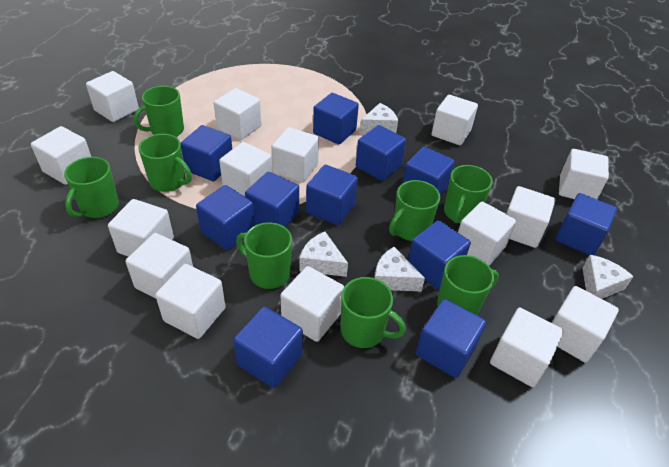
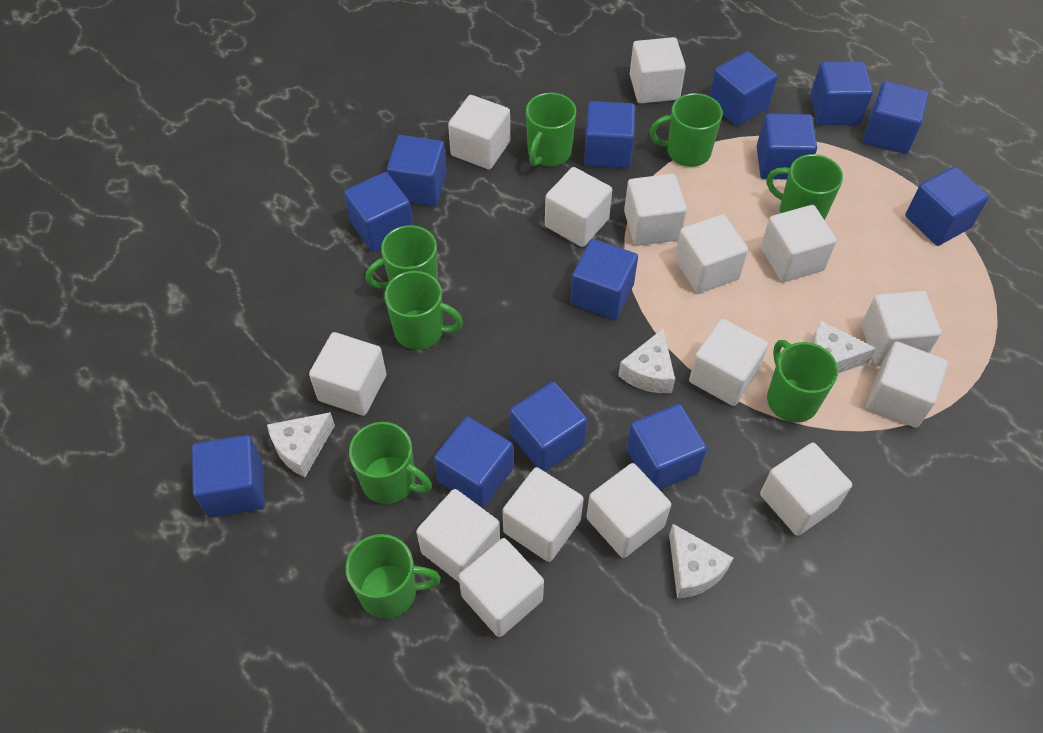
blue cube: 11 -> 13

